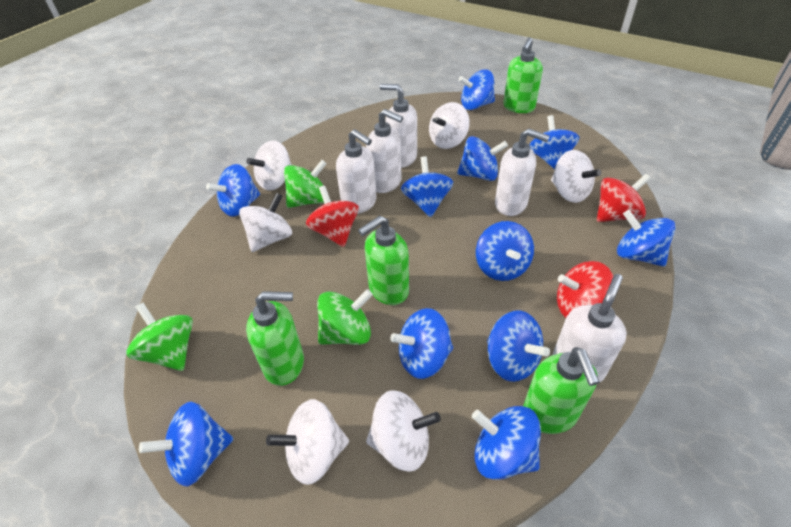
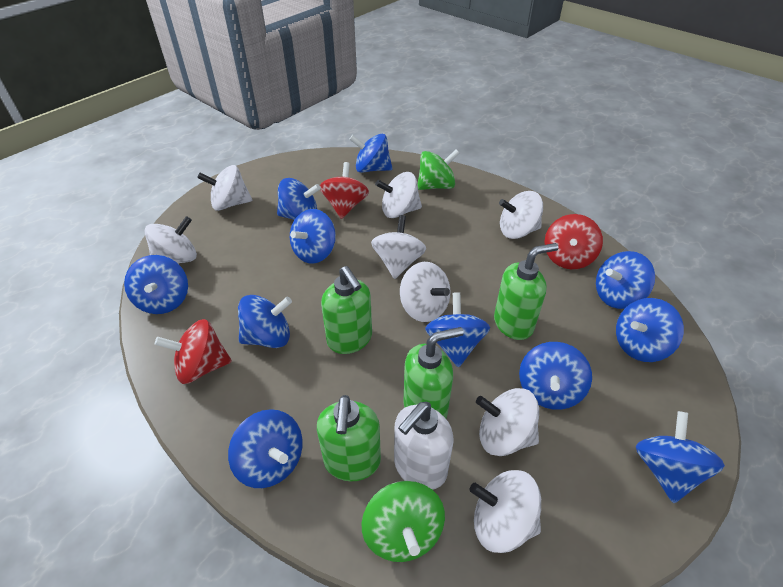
green spinning top: 3 -> 2
white soap dispenser: 5 -> 1
white spinning top: 6 -> 8

